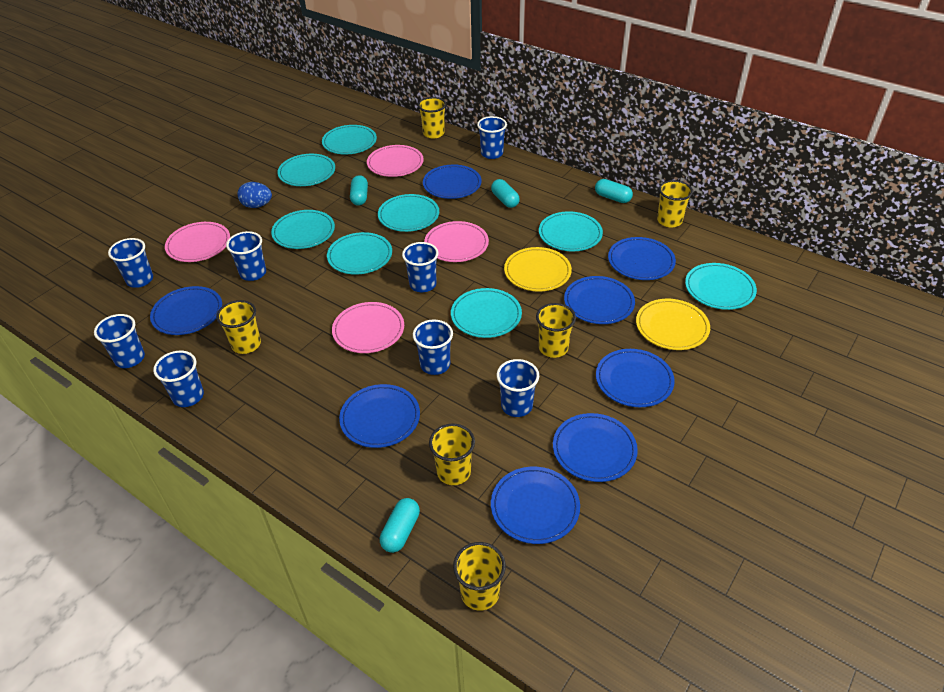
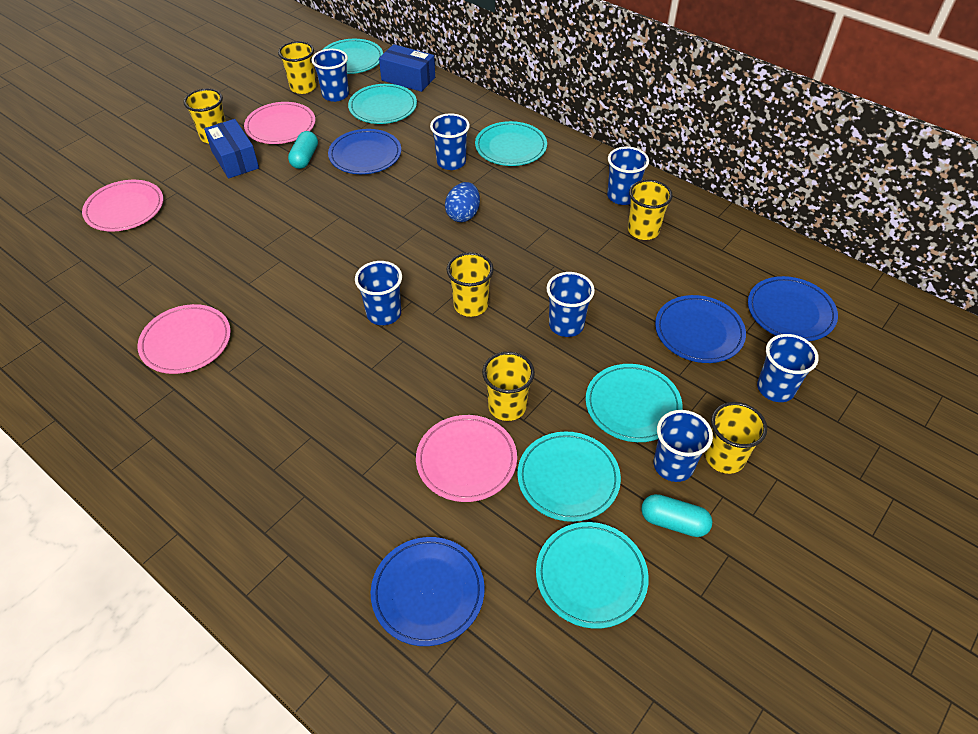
blue box: 0 -> 2
blue cup: 8 -> 7
blue plate: 8 -> 4
turquoise capsule: 4 -> 2
turquoise plate: 8 -> 6
yellow plate: 2 -> 0

